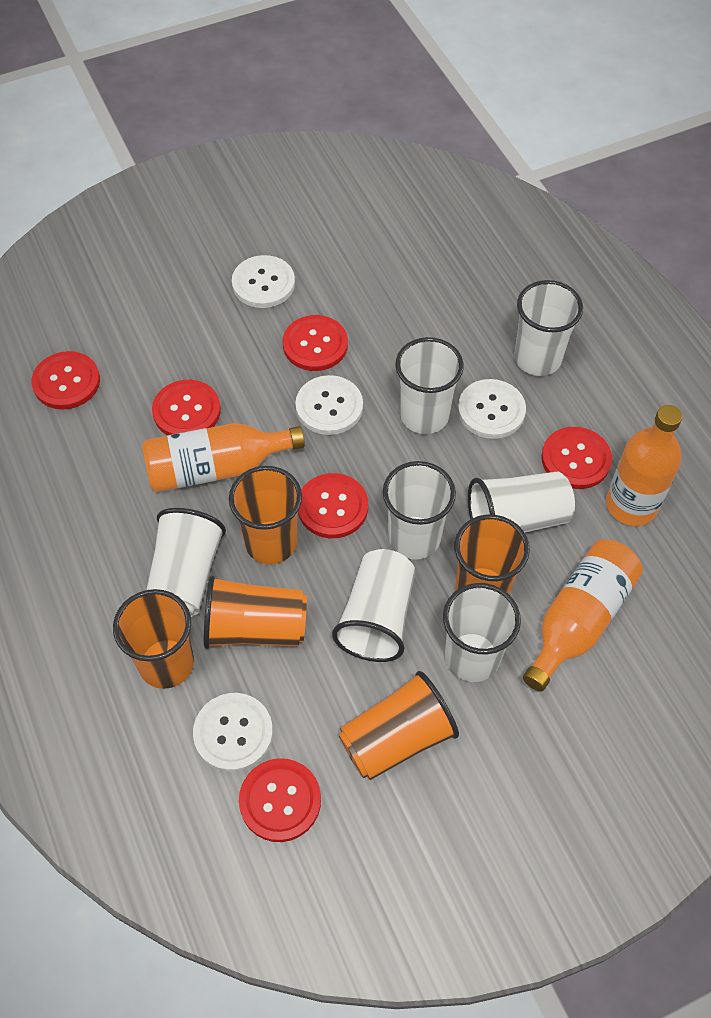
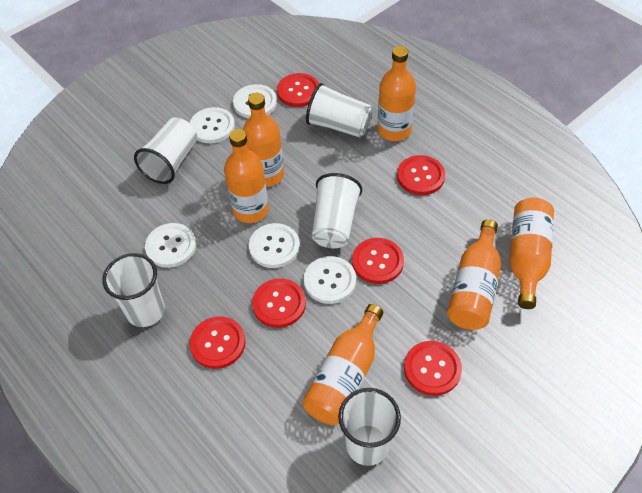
orange bottle: 3 -> 6
orange cup: 5 -> 0
white button: 4 -> 5
white cup: 7 -> 5

